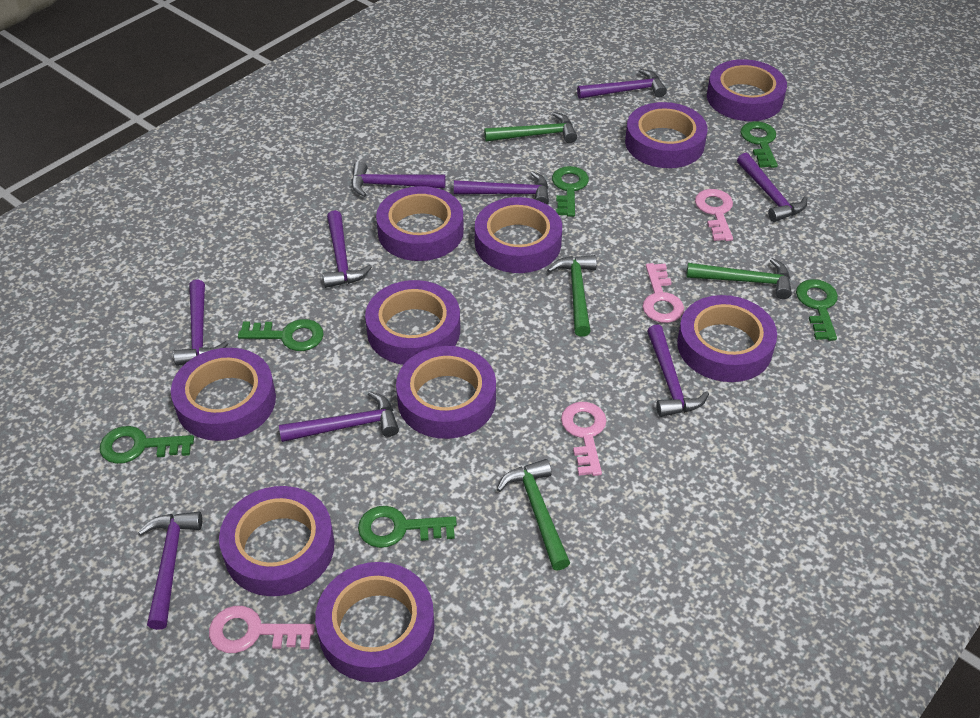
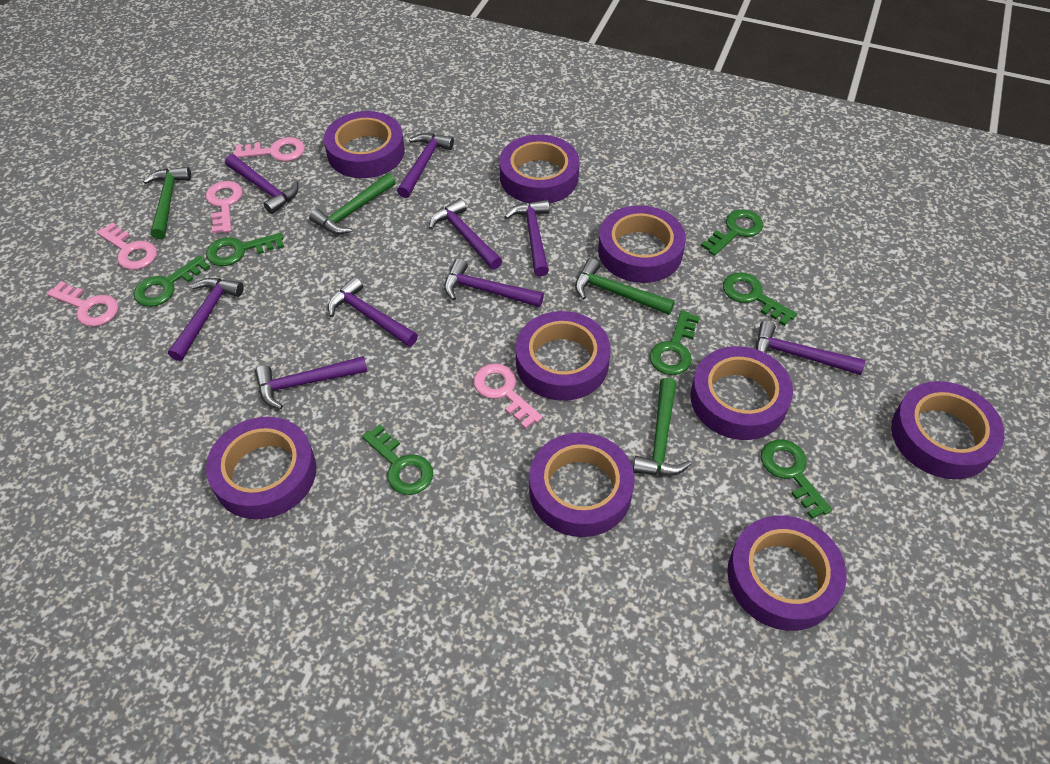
green key: 6 -> 7
pink key: 4 -> 5
purple tape: 10 -> 9

